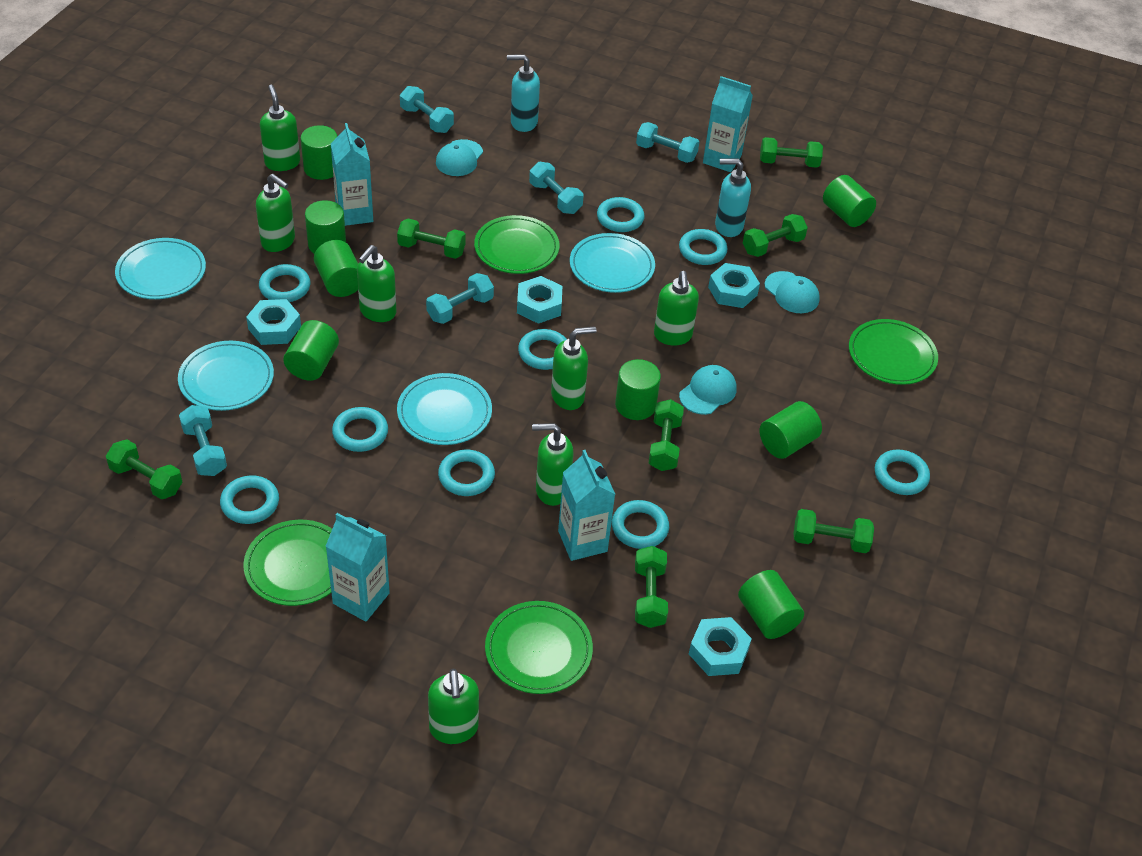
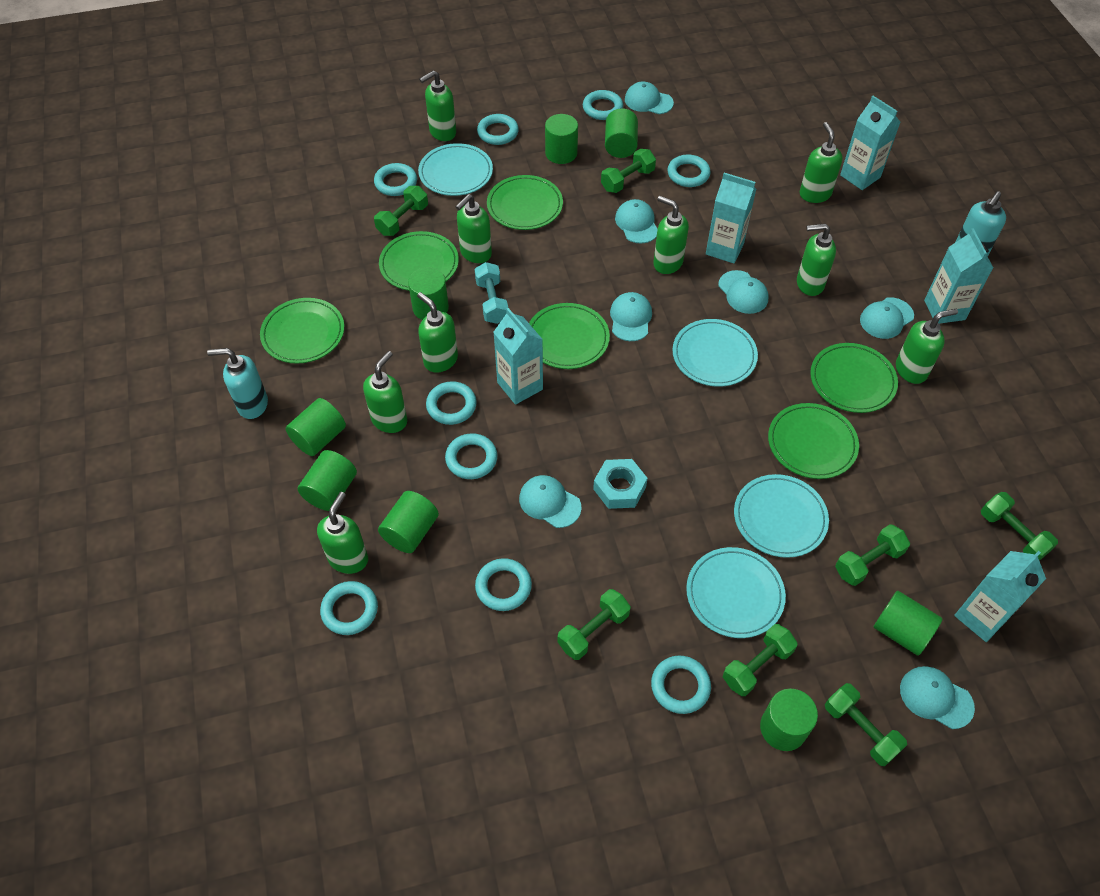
green plate: 4 -> 6
green soap dispenser: 7 -> 9
turquoise cap: 3 -> 7
turquoise carton: 4 -> 5
turquoise dumbbell: 5 -> 1
turquoise nut: 4 -> 1

